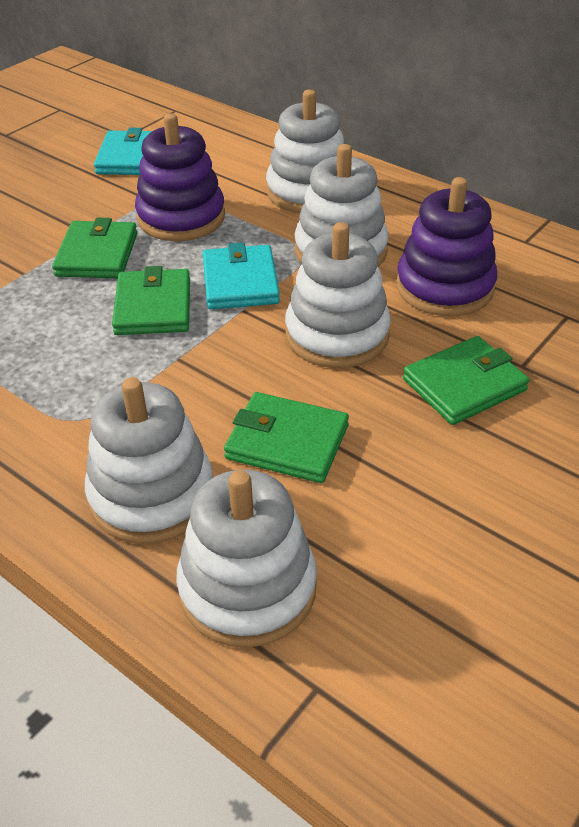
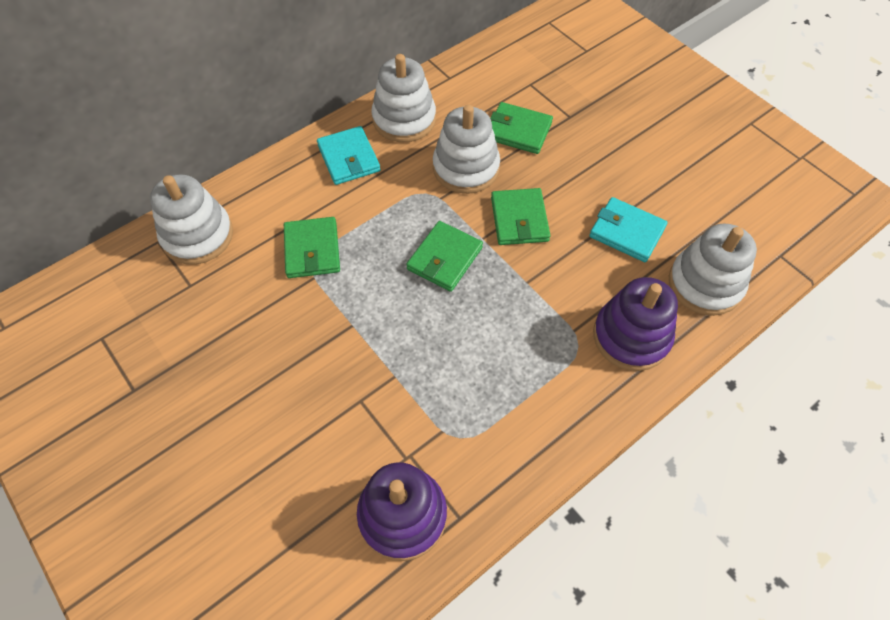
white stacking toy: 5 -> 4

